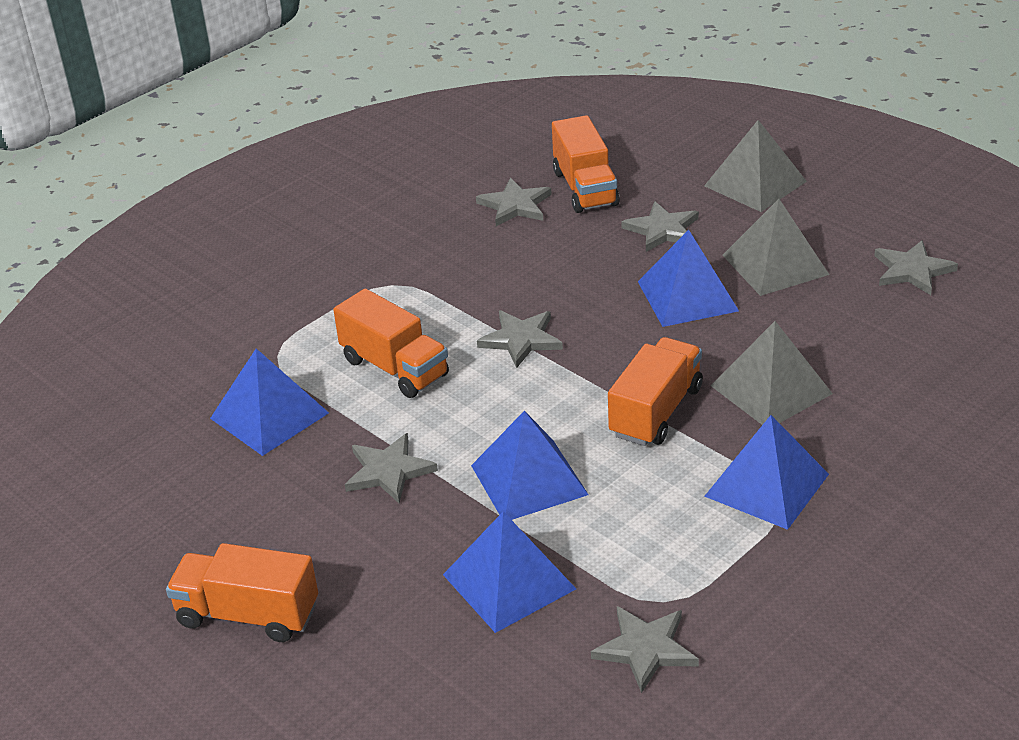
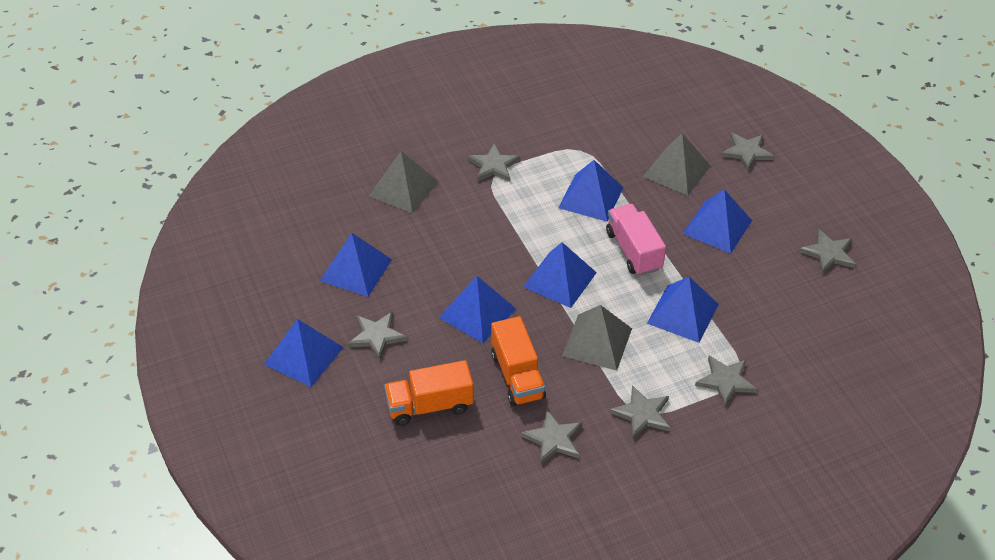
blue pyramid: 5 -> 7
grey star: 6 -> 7
orange truck: 4 -> 2
pink truck: 0 -> 1

